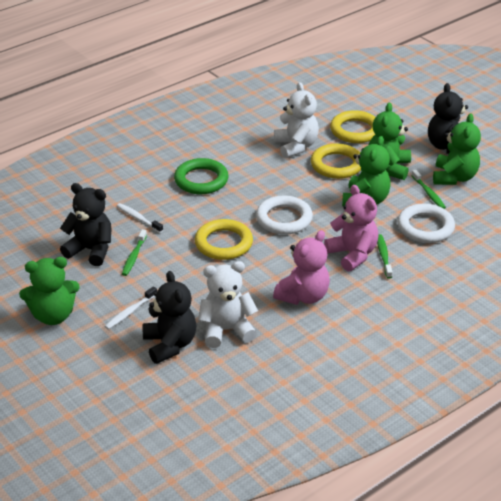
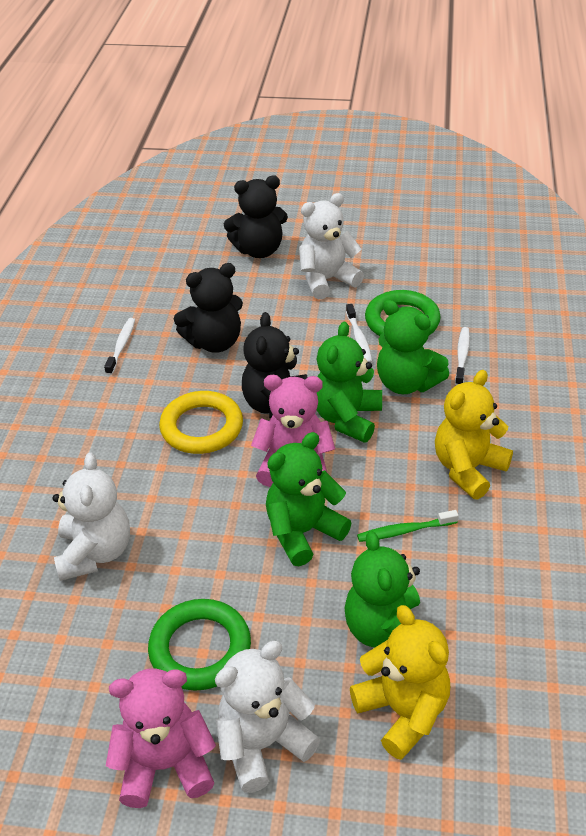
green ring: 1 -> 2
green toothbrush: 3 -> 1
white ring: 2 -> 0
white teddy bear: 2 -> 3
white toothbrush: 2 -> 3
yellow ring: 3 -> 1
yellow teddy bear: 0 -> 2

